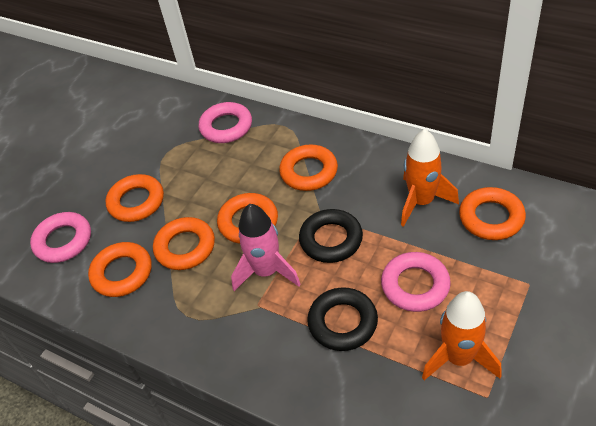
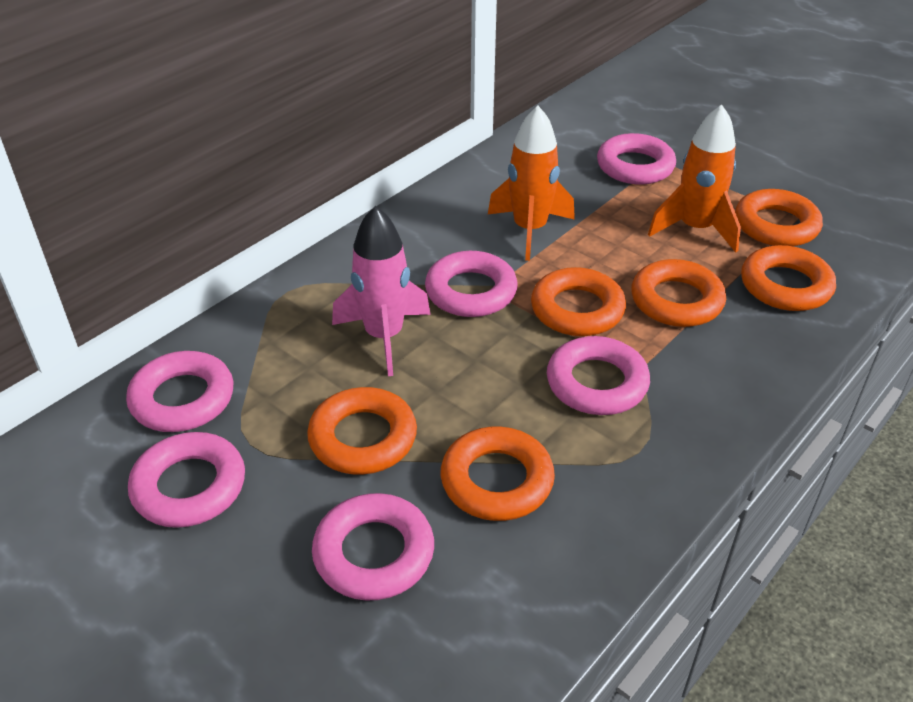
black ring: 2 -> 0
pink ring: 3 -> 6

